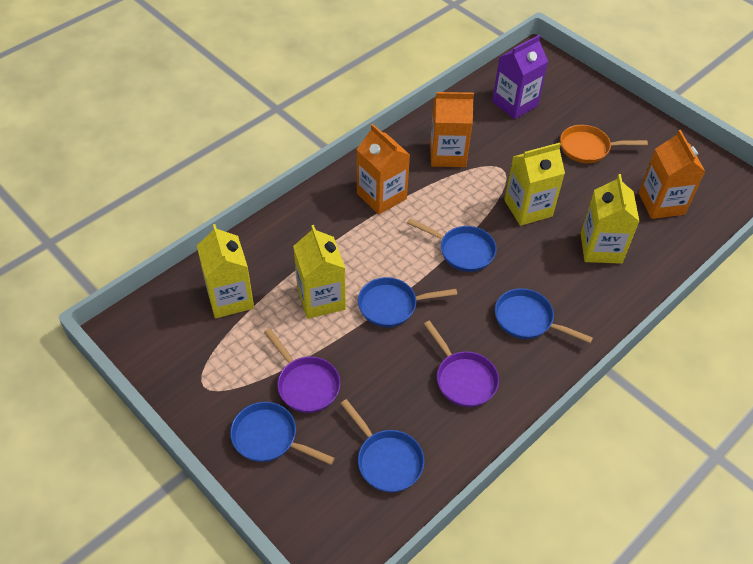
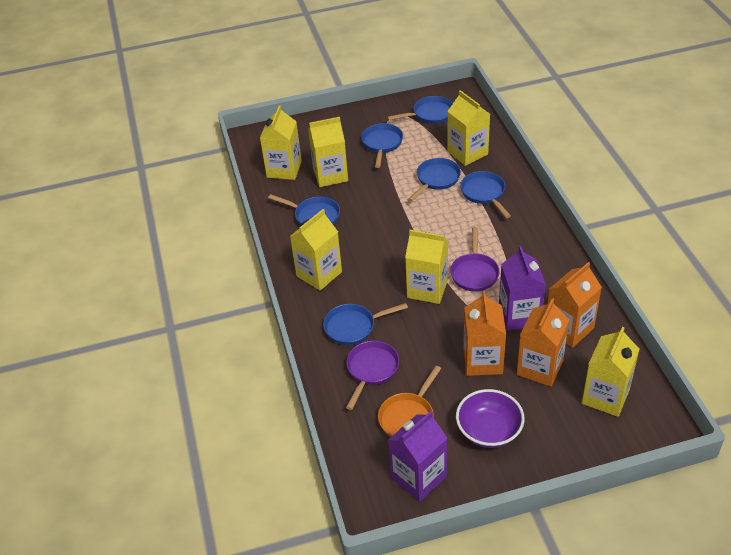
blue pan: 5 -> 6
purple bowl: 0 -> 1
purple carton: 1 -> 2
yellow carton: 4 -> 6

